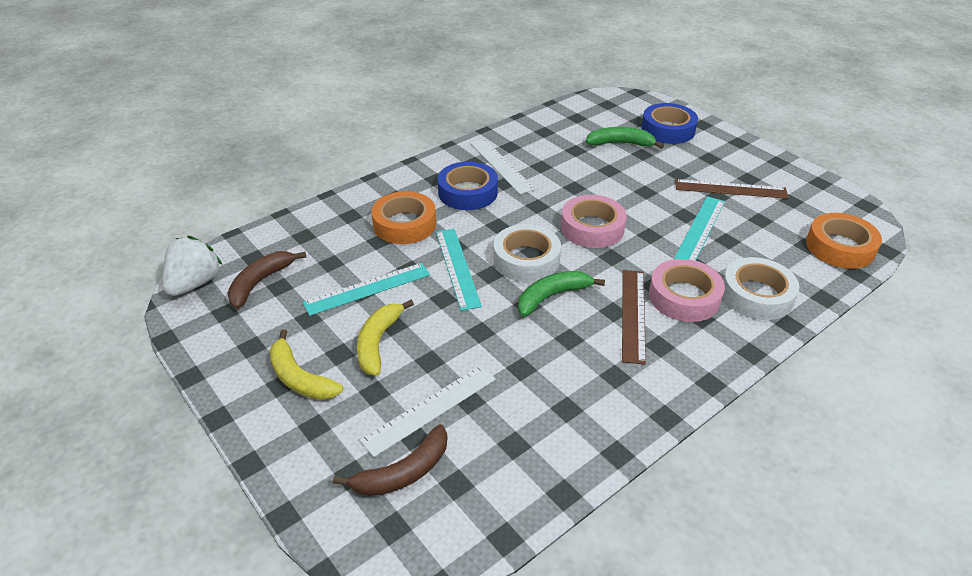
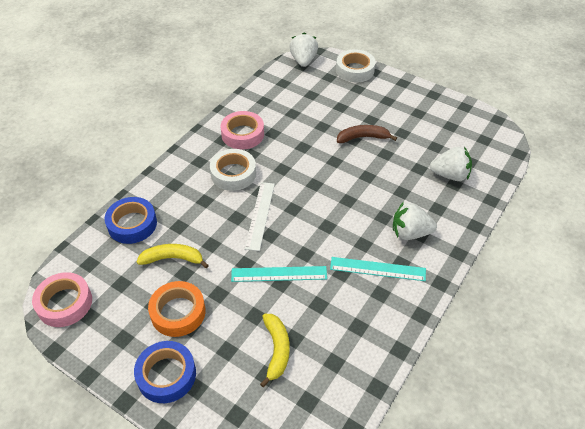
brown banana: 2 -> 1
brown ruler: 2 -> 0
green banana: 2 -> 0
orange tape: 2 -> 1
turquoise ruler: 3 -> 2
white ruler: 2 -> 1
white strawberry: 1 -> 3

